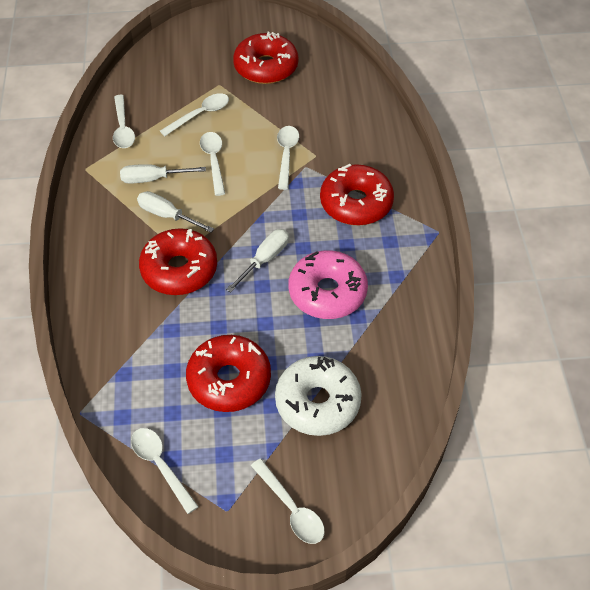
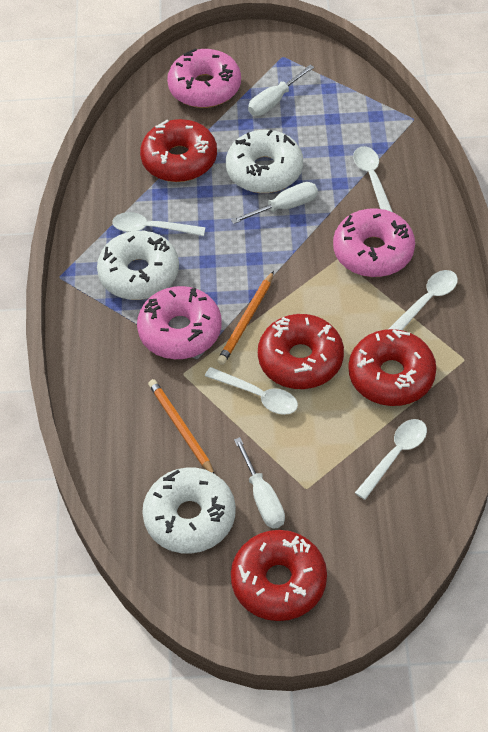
orange pencil: 0 -> 2
pink donut: 1 -> 3
white donut: 1 -> 3
white spoon: 6 -> 5

